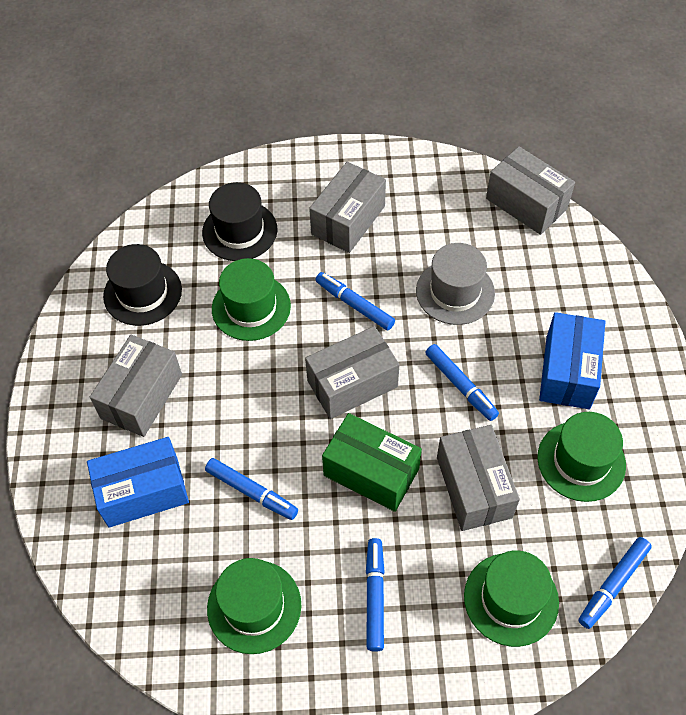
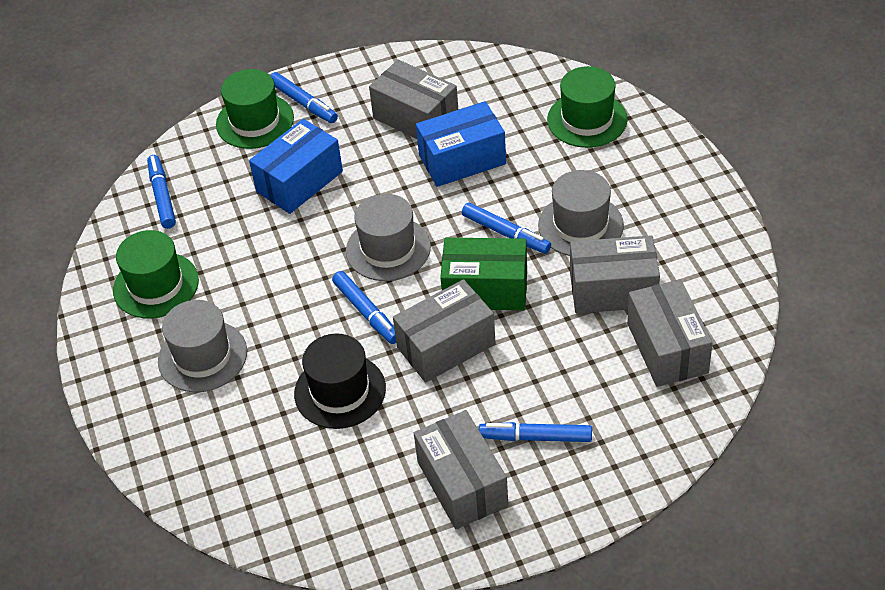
black hat: 2 -> 1
green hat: 4 -> 3
grey hat: 1 -> 3

